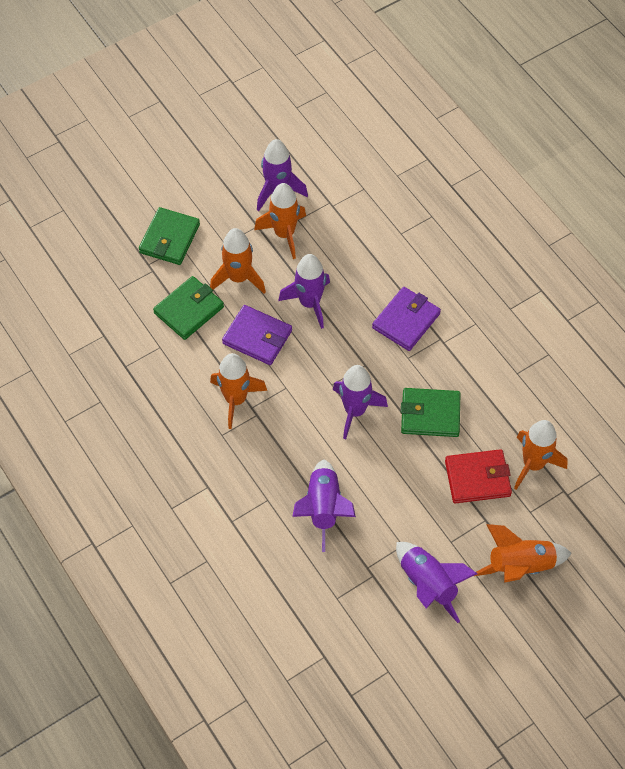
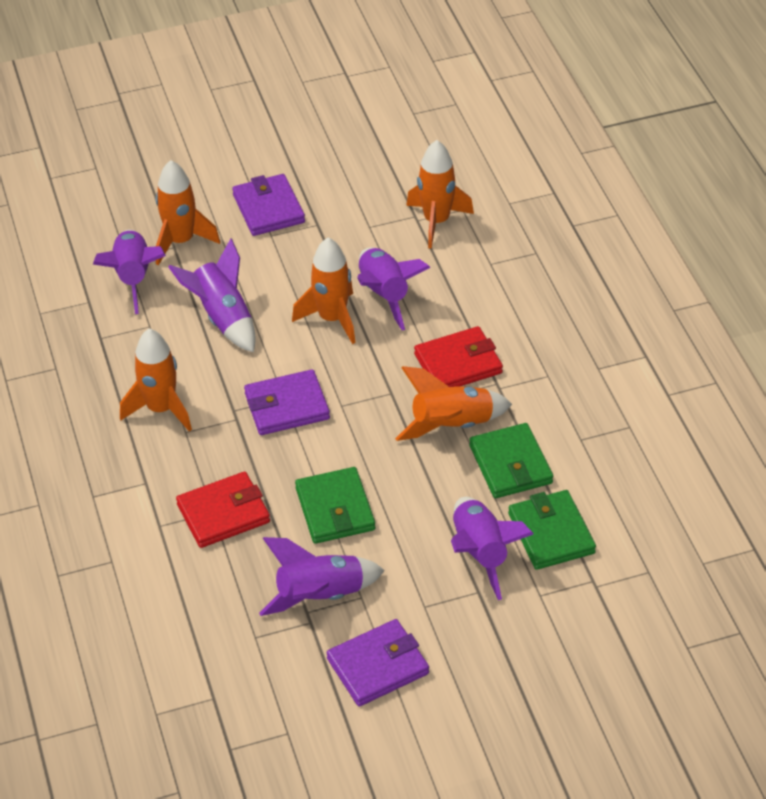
purple wallet: 2 -> 3
red wallet: 1 -> 2

